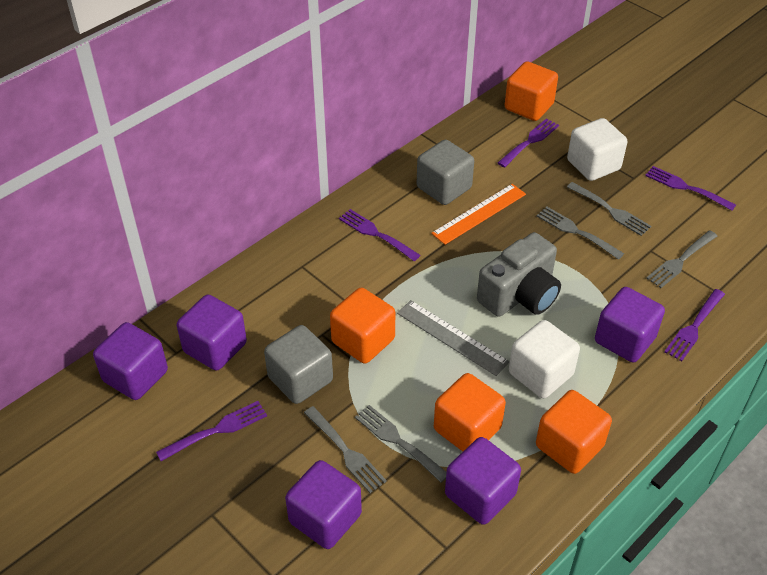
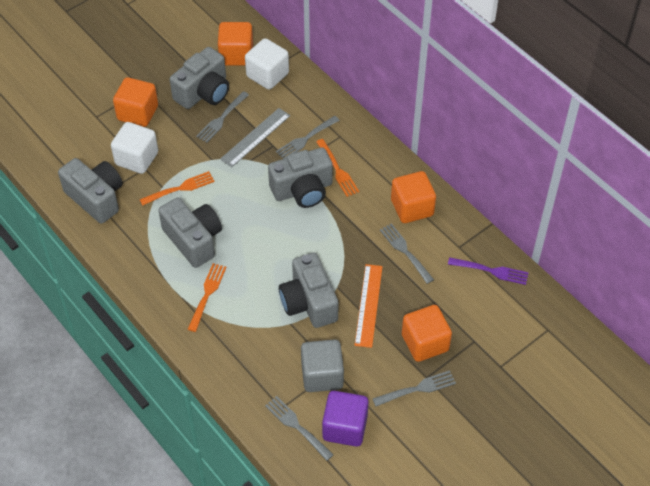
grey camera: 1 -> 5
grey cube: 2 -> 1
orange fork: 0 -> 3
purple cube: 5 -> 1
purple fork: 5 -> 1

